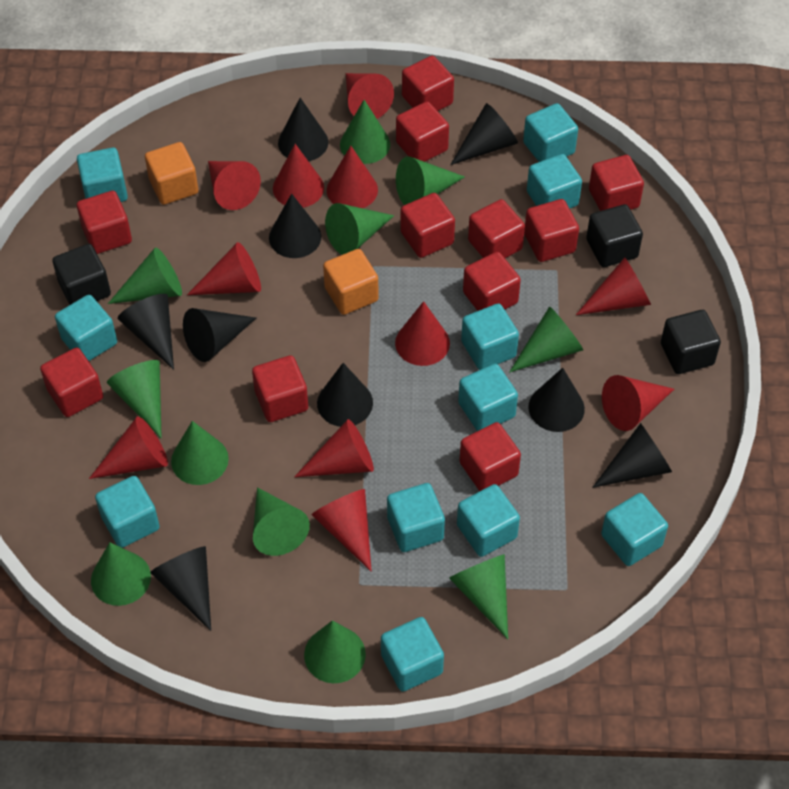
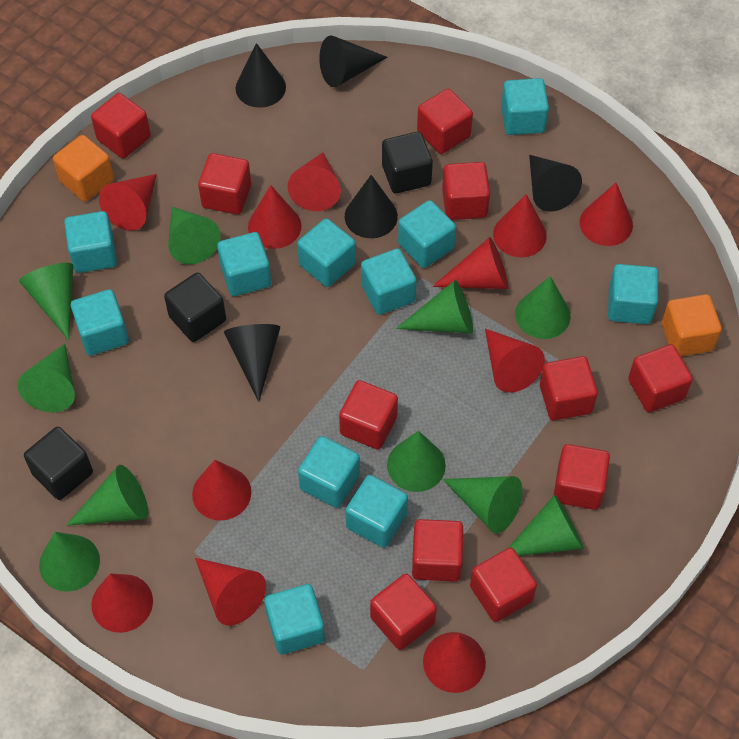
black cone: 9 -> 5
green cone: 11 -> 10

